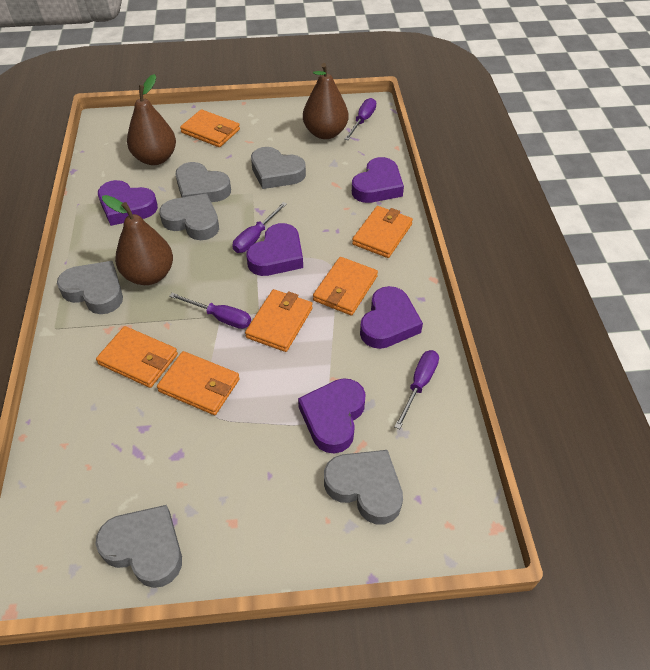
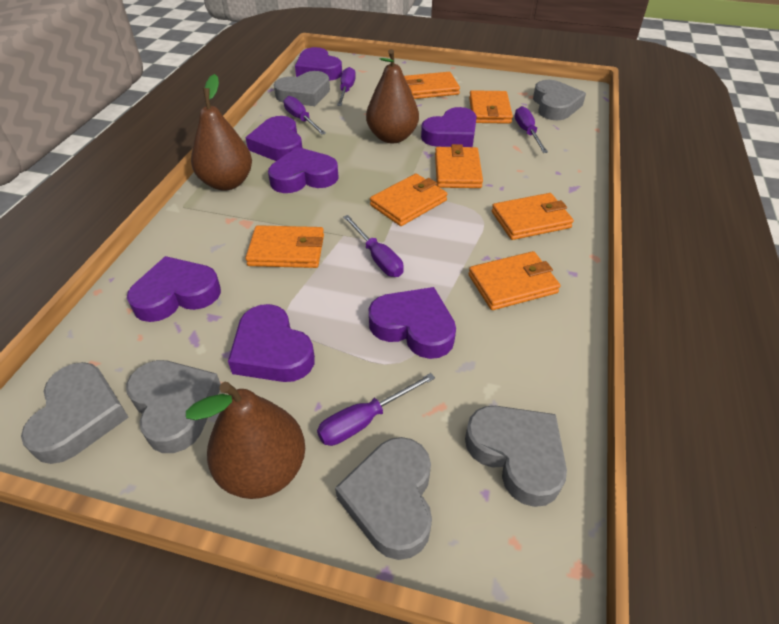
orange wallet: 6 -> 7
purple heart: 5 -> 7
purple screwdriver: 4 -> 5

